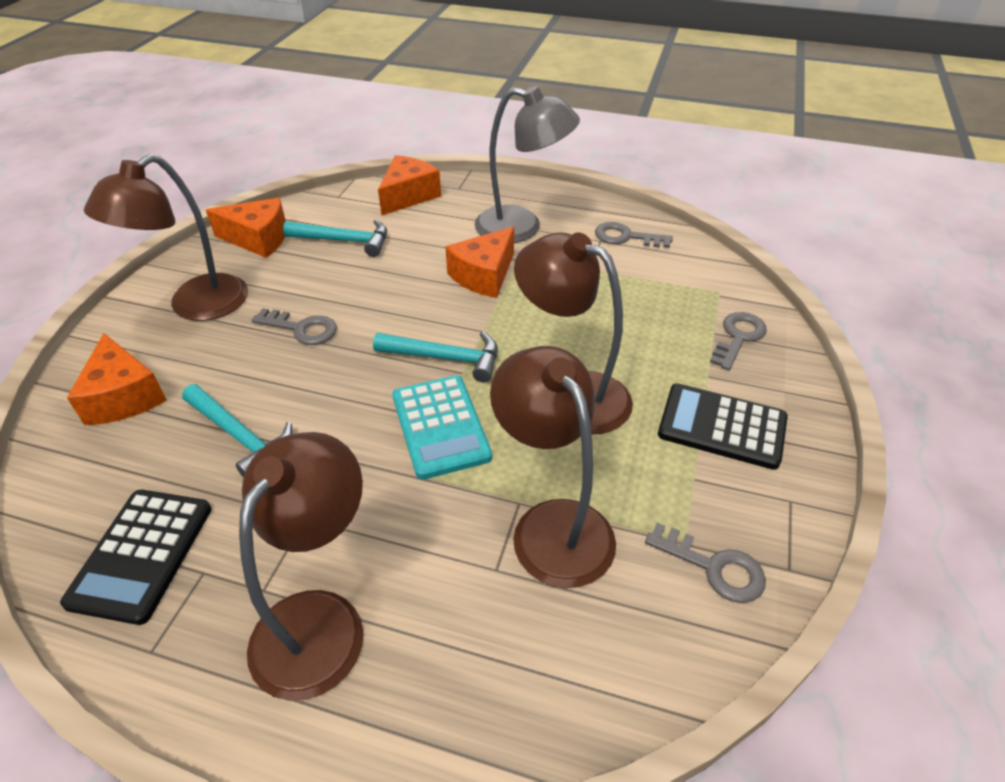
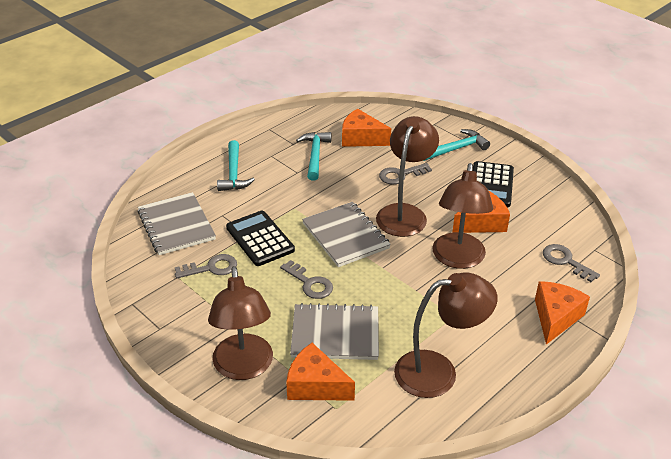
grey lamp: 1 -> 0
grey notebook: 0 -> 3
turquoise calculator: 1 -> 0

